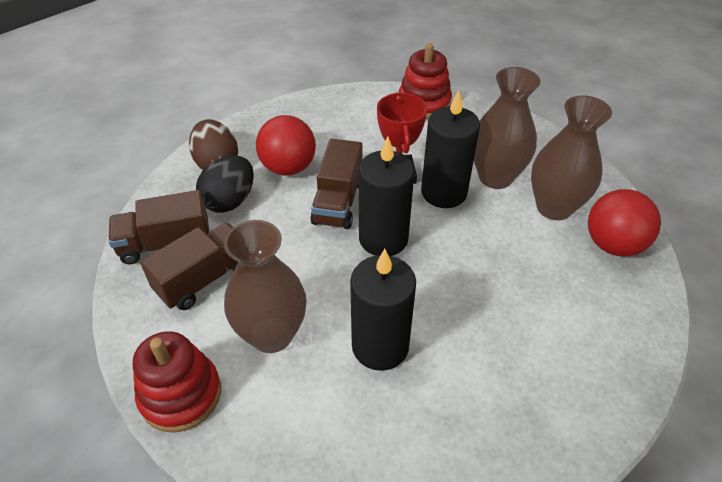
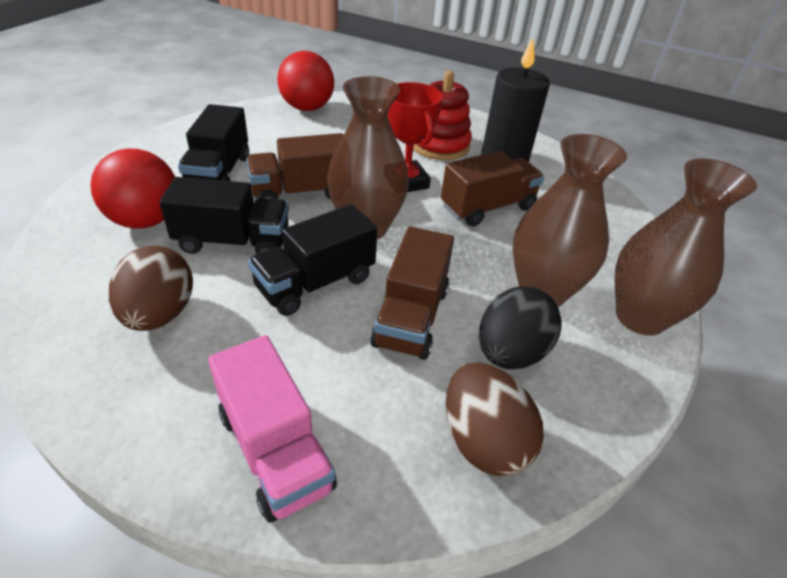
black candle: 3 -> 1
black truck: 0 -> 3
brown egg: 1 -> 2
pink truck: 0 -> 1
red stacking toy: 2 -> 1

